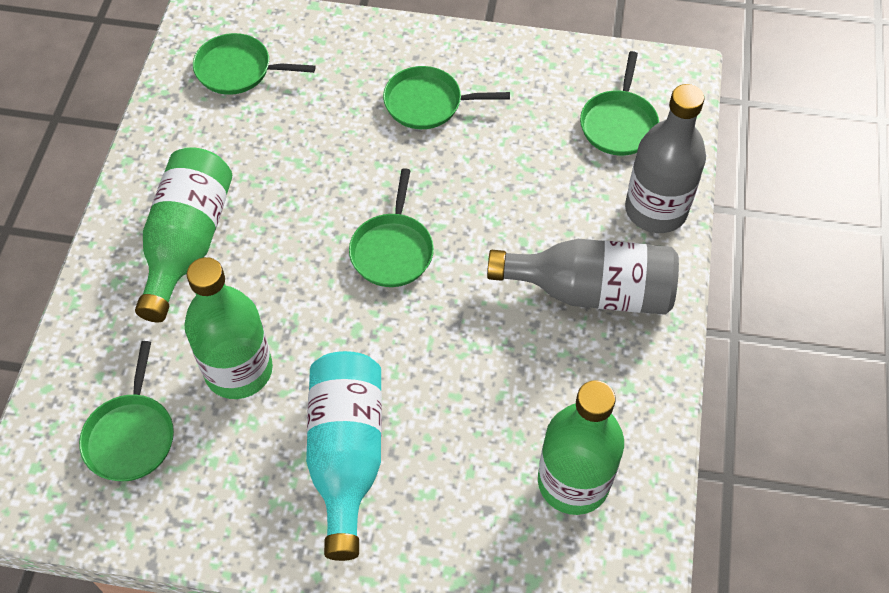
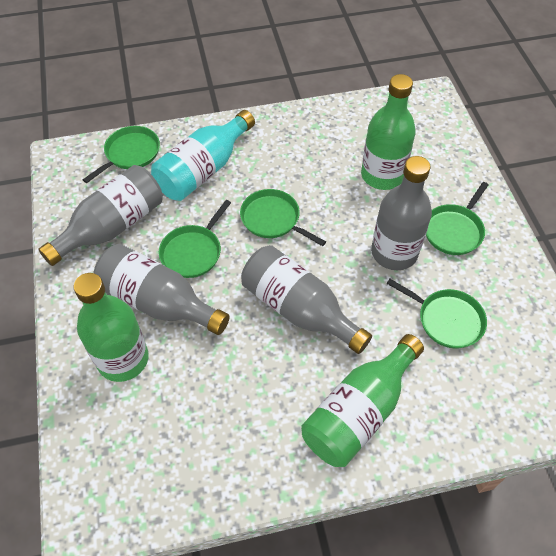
grey bottle: 2 -> 4

